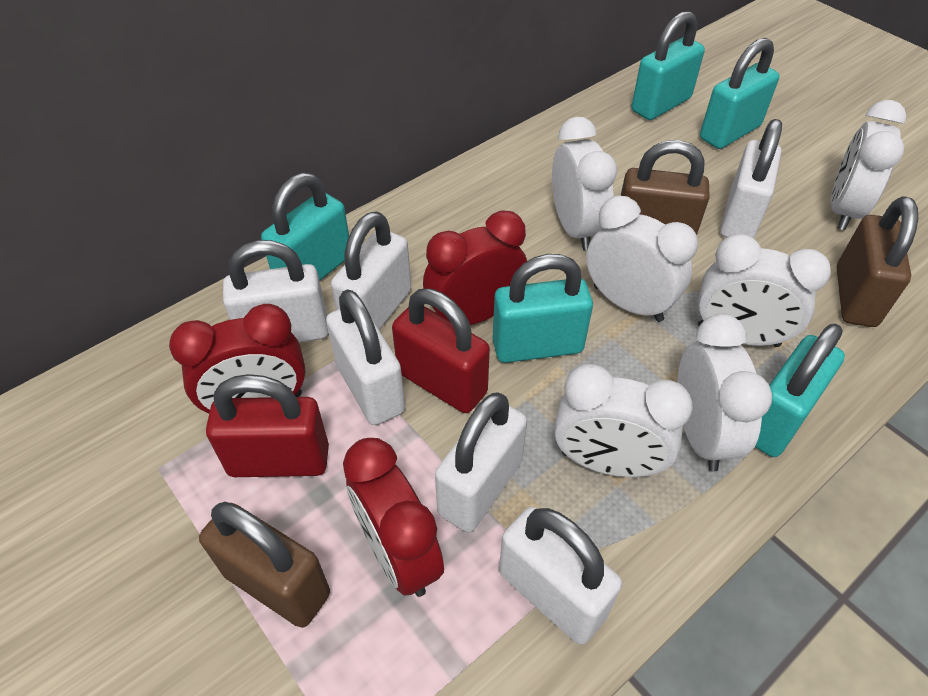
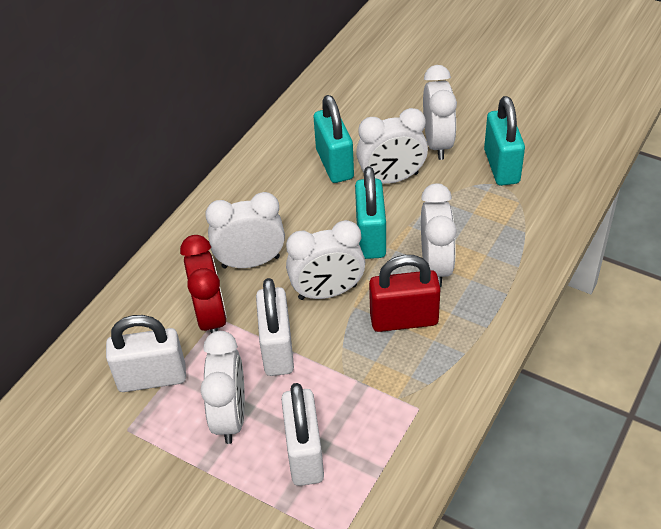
brown padlock: 3 -> 0
red clock: 3 -> 1
red padlock: 2 -> 1
turquoise padlock: 5 -> 3
white padlock: 6 -> 3

